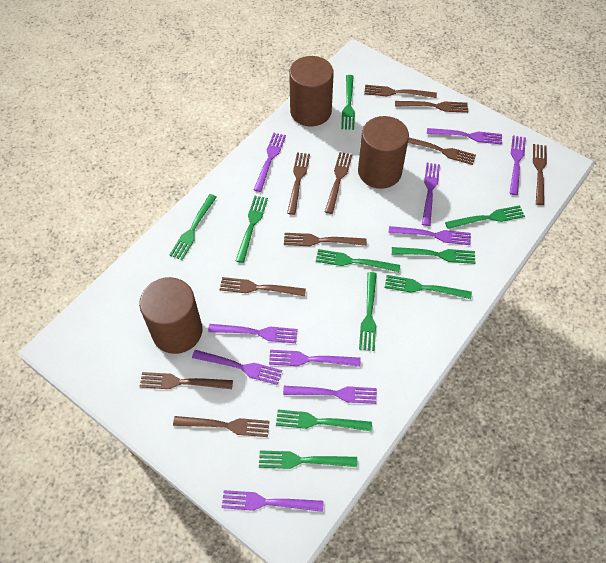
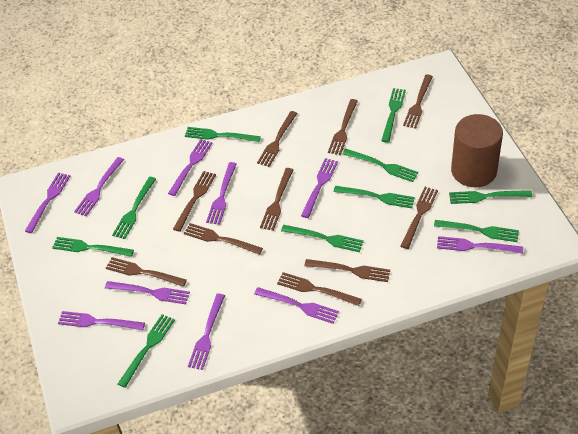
brown cylinder: 3 -> 1

